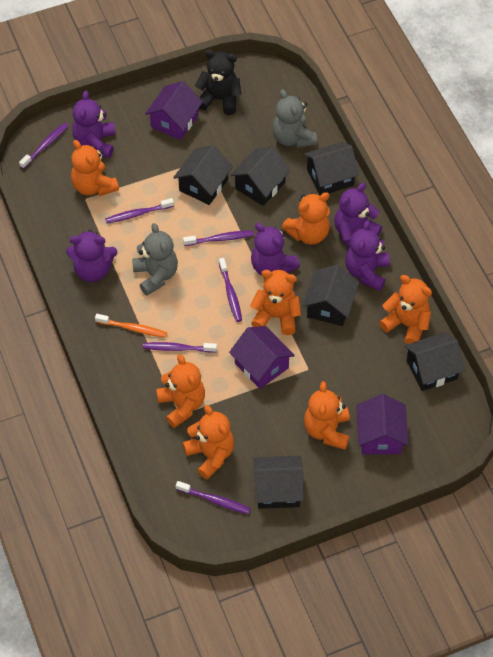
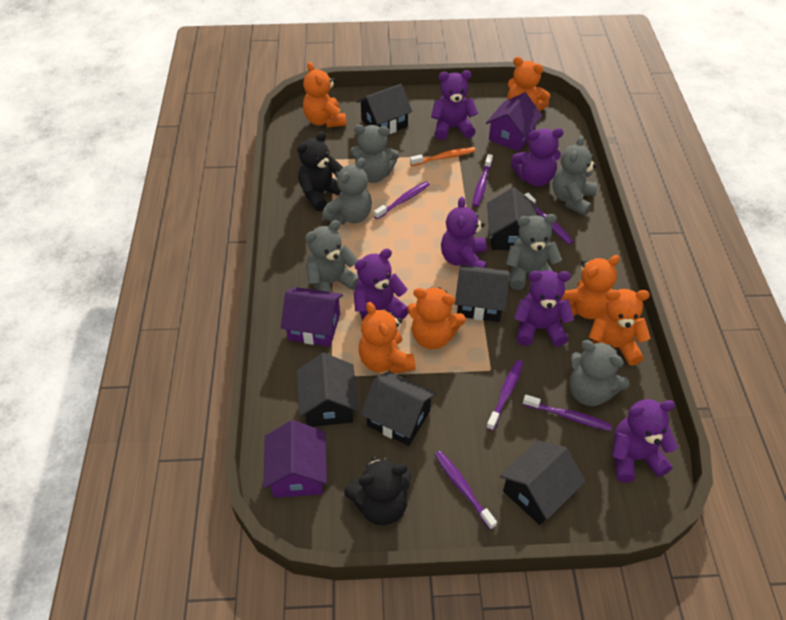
black teddy bear: 1 -> 2
grey teddy bear: 2 -> 6
orange teddy bear: 7 -> 6
purple teddy bear: 5 -> 6

